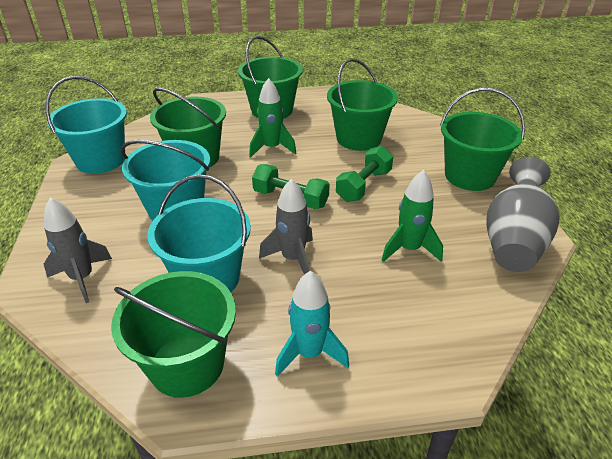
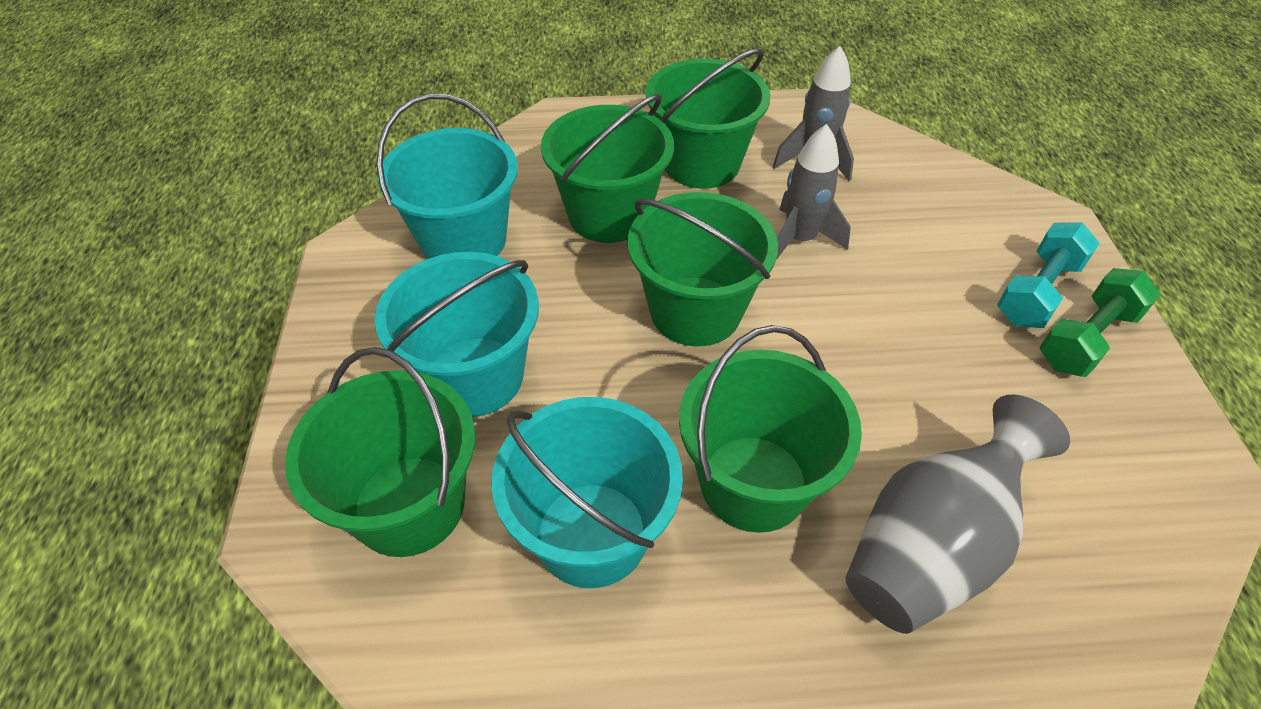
green dumbbell: 2 -> 1
green rocket: 2 -> 0
turquoise dumbbell: 0 -> 1
turquoise rocket: 1 -> 0

